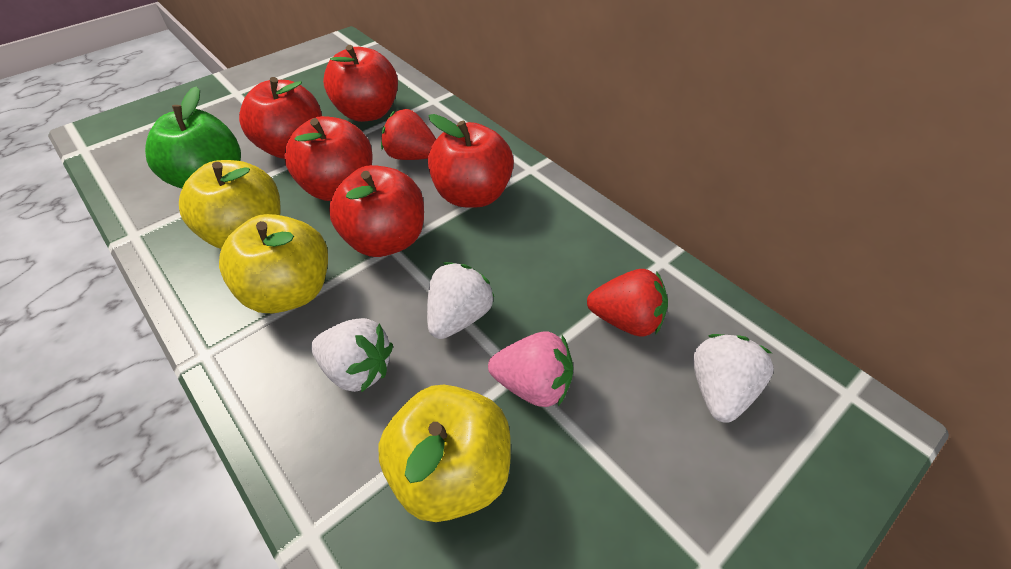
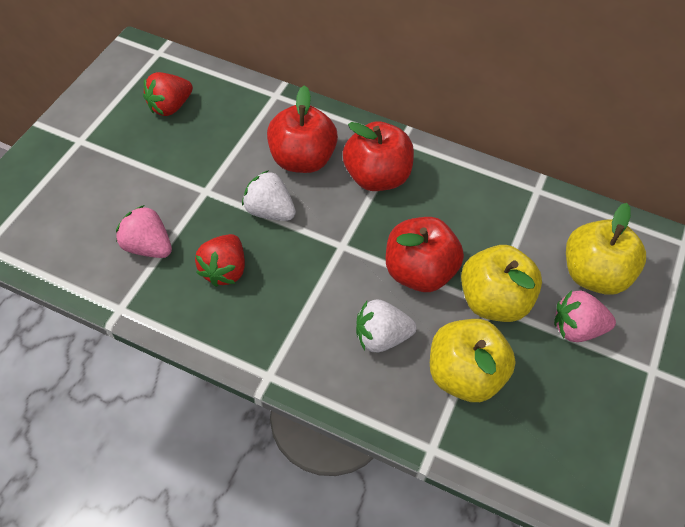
green apple: 1 -> 0
pink strawberry: 1 -> 2
red apple: 5 -> 3
white strawberry: 3 -> 2

